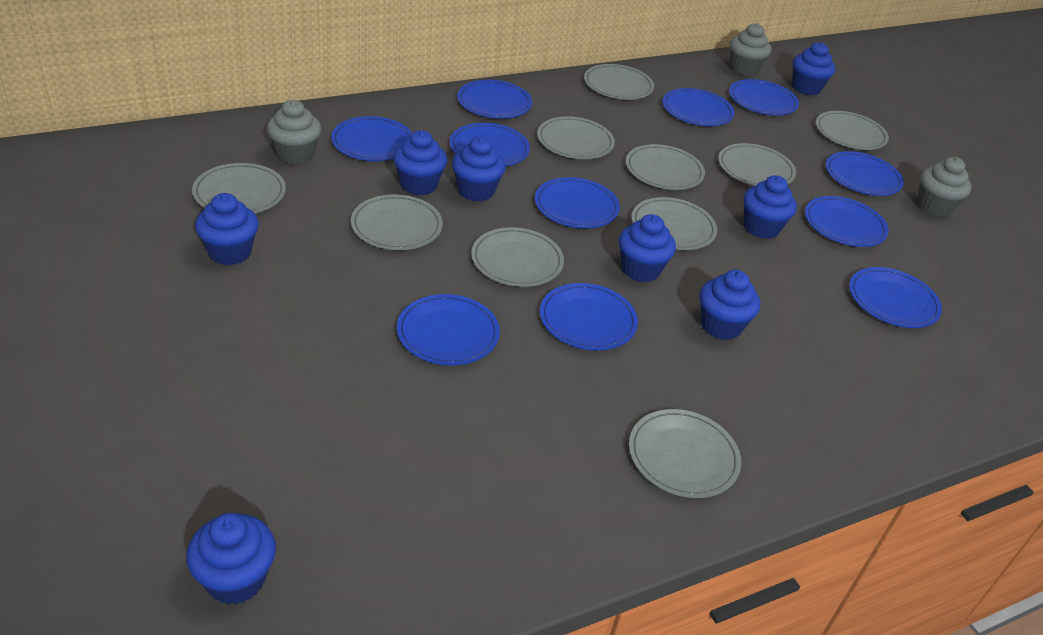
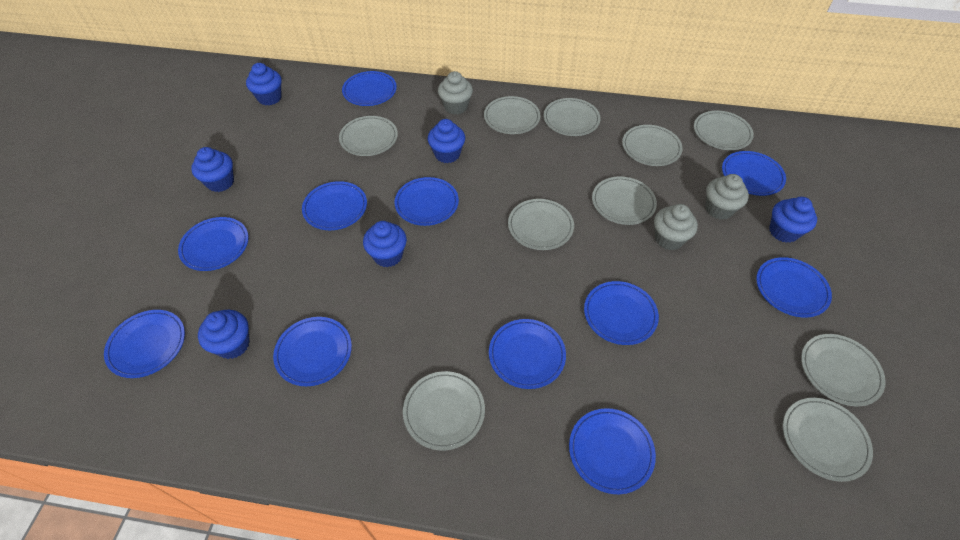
blue cupcake: 8 -> 6

